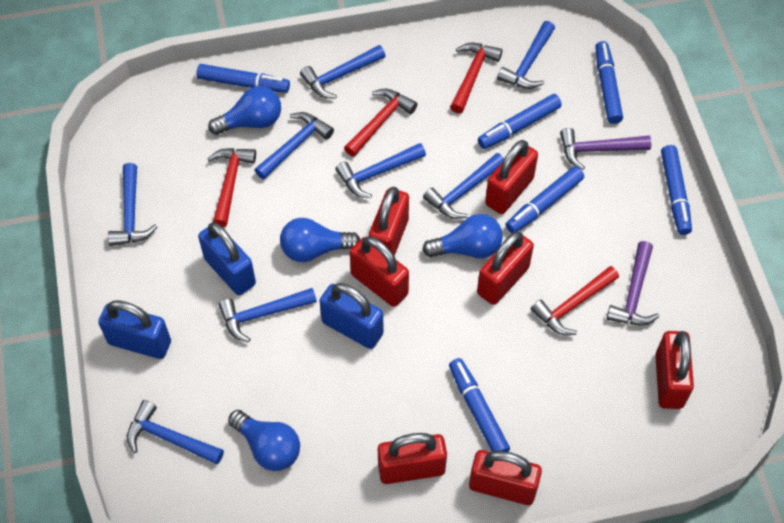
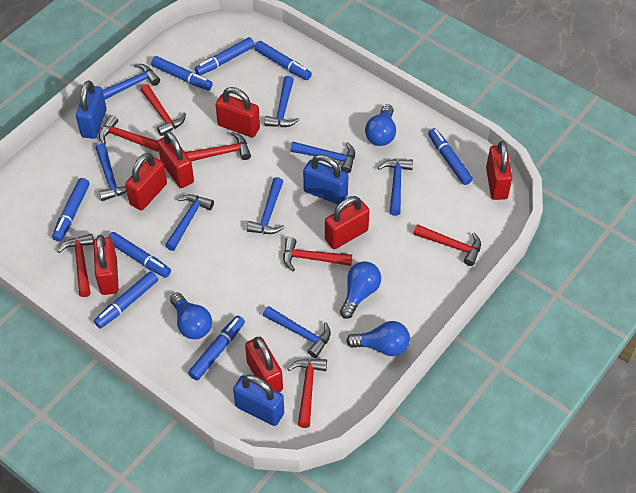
blue marker: 6 -> 8
purple hammer: 2 -> 0
red hammer: 4 -> 7

